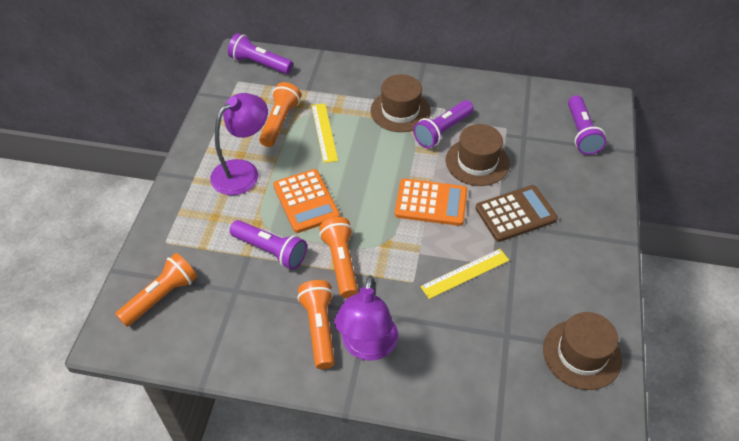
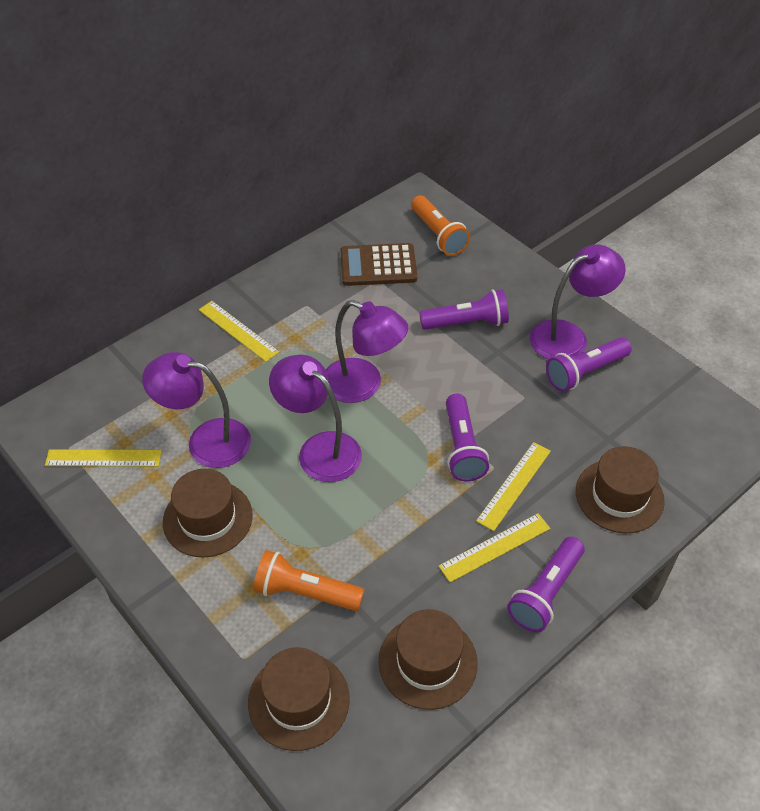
brown hat: 3 -> 4
orange calculator: 2 -> 0
orange flashlight: 4 -> 2
purple lamp: 2 -> 4
yellow ruler: 2 -> 4

